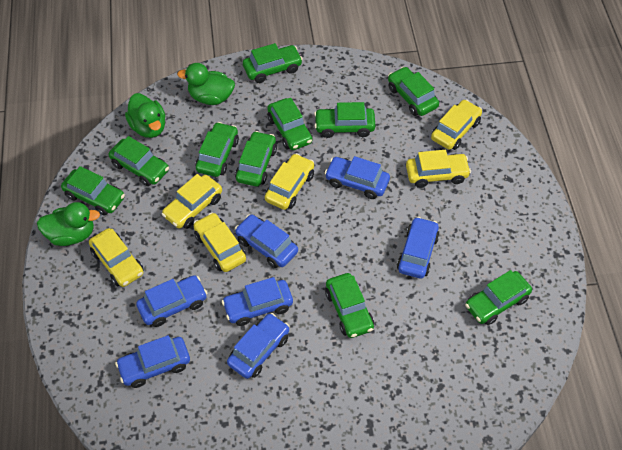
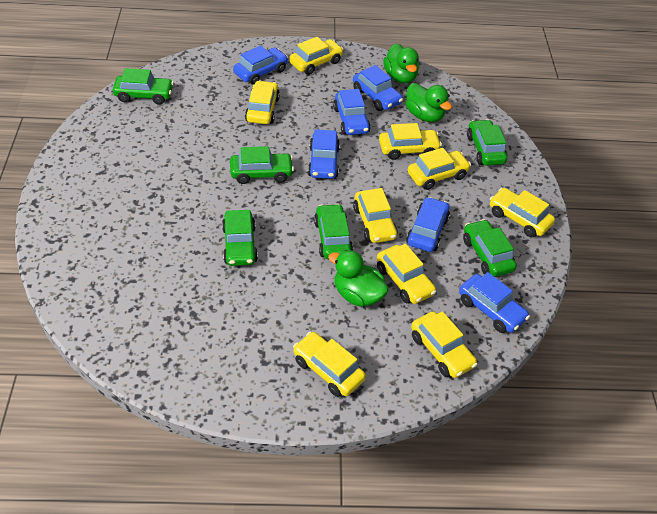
blue car: 7 -> 6
green car: 10 -> 6
yellow car: 6 -> 9

